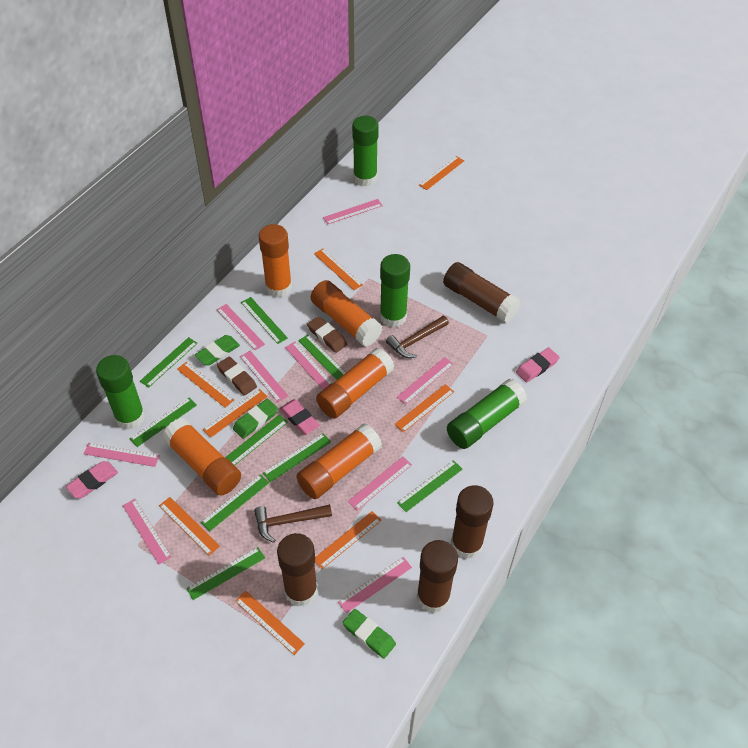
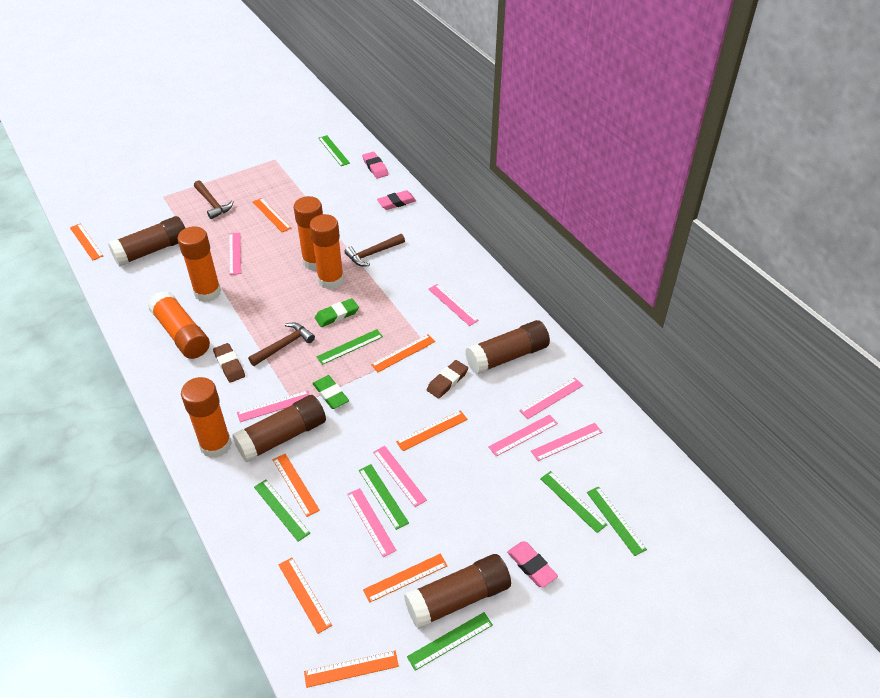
brown hammer: 2 -> 3
green eraser: 3 -> 2
green glue stick: 4 -> 0
green ruler: 9 -> 7
pink ruler: 9 -> 8

